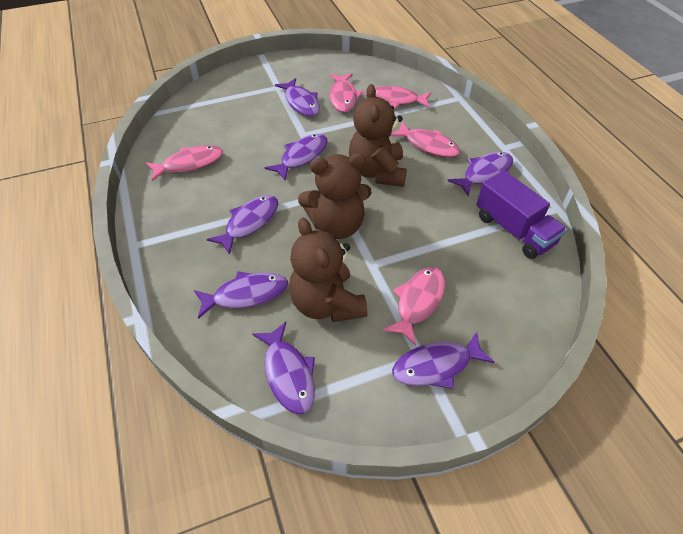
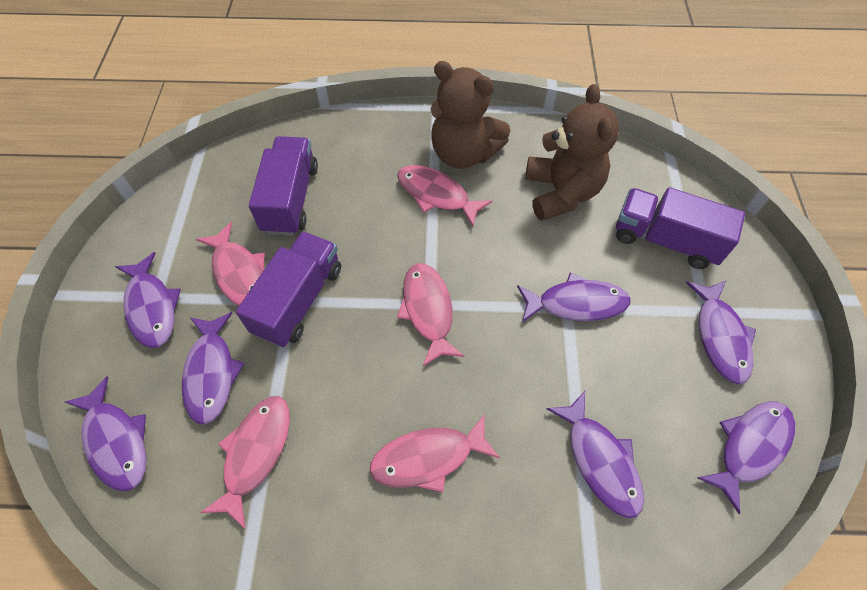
brown teddy bear: 3 -> 2
purple truck: 1 -> 3

